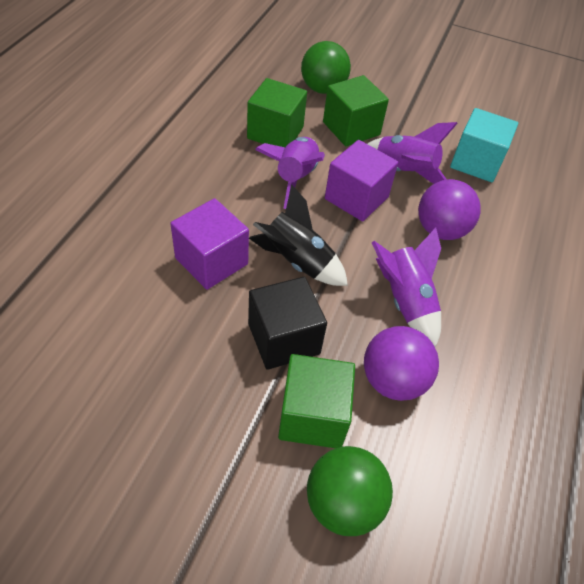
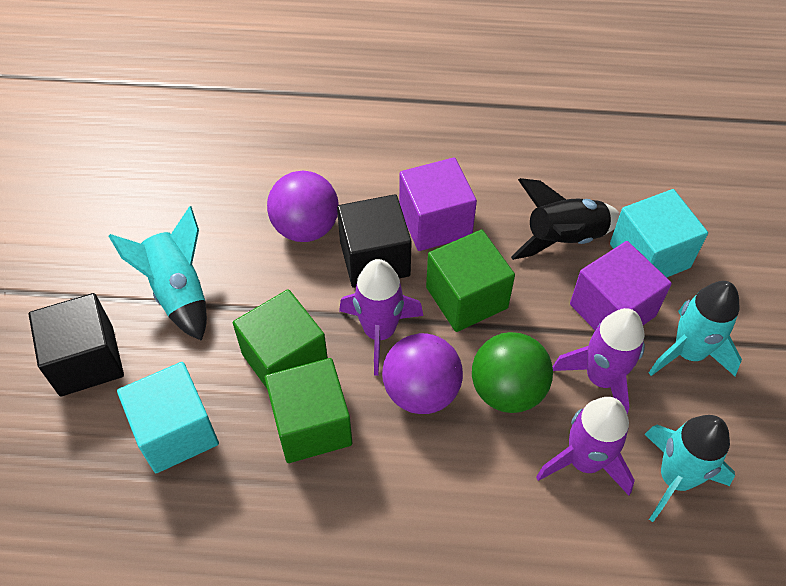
black cube: 1 -> 2
green ball: 2 -> 1
turquoise cube: 1 -> 2
turquoise rocket: 0 -> 3

